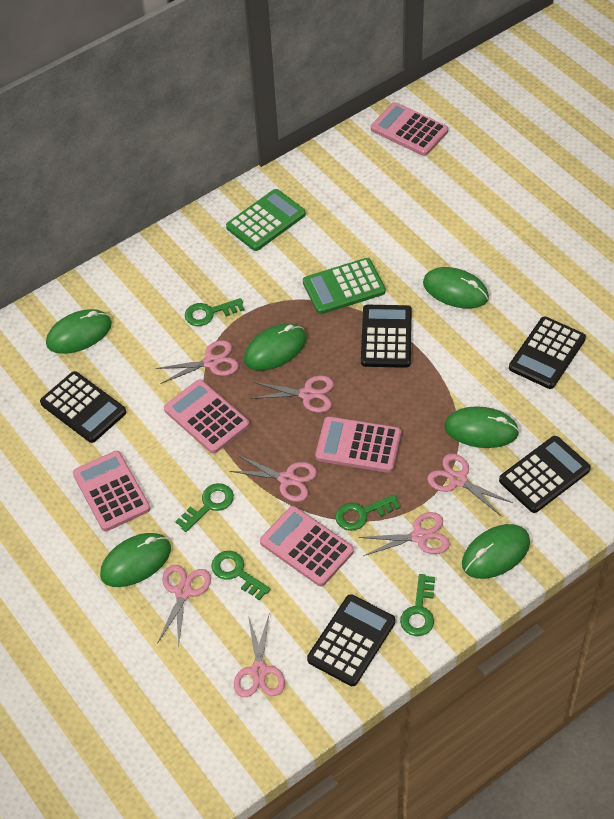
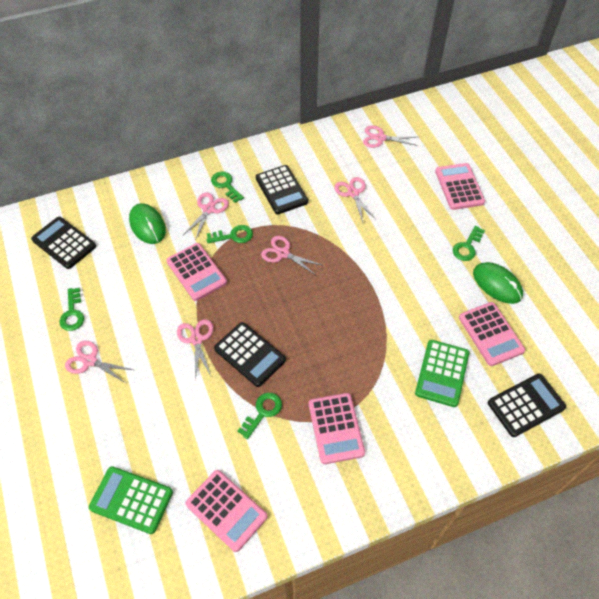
black calculator: 5 -> 4
green mouse: 6 -> 2
pink scissors: 7 -> 6

